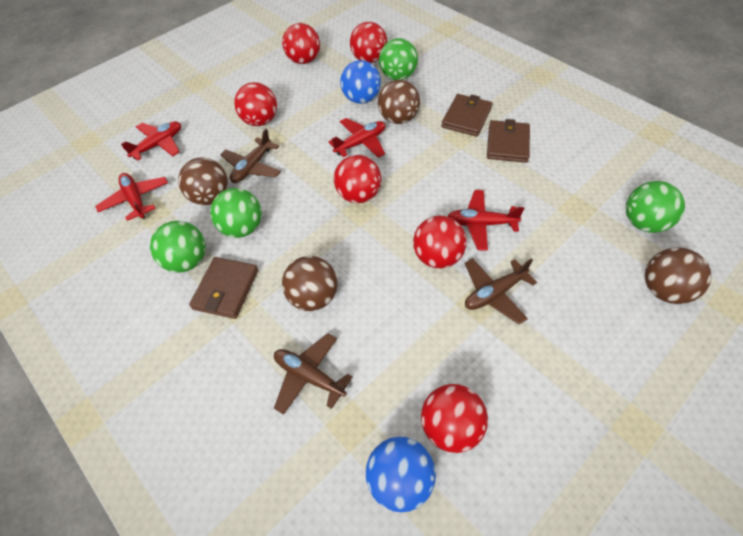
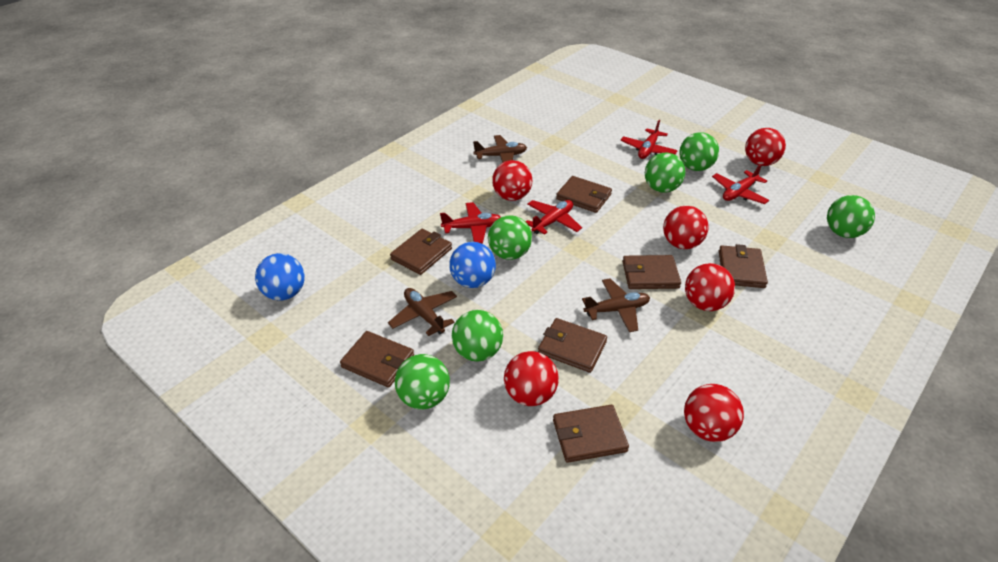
brown ball: 4 -> 0
brown wallet: 3 -> 7
green ball: 4 -> 6

